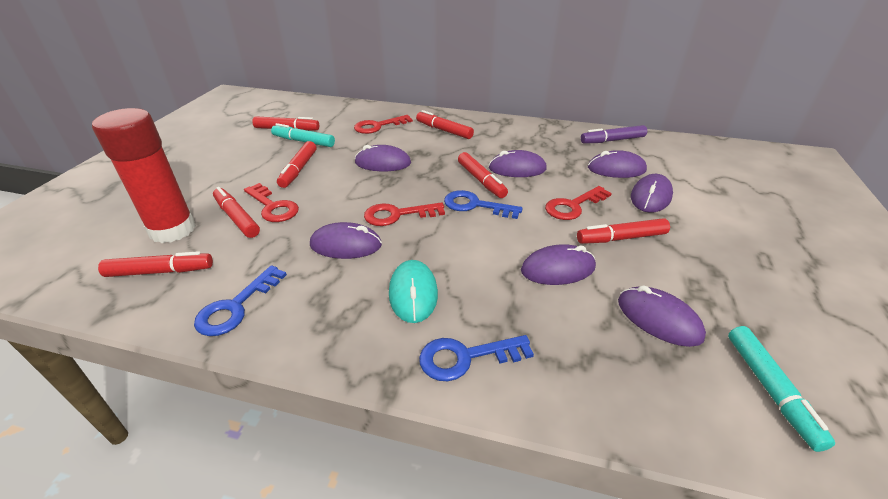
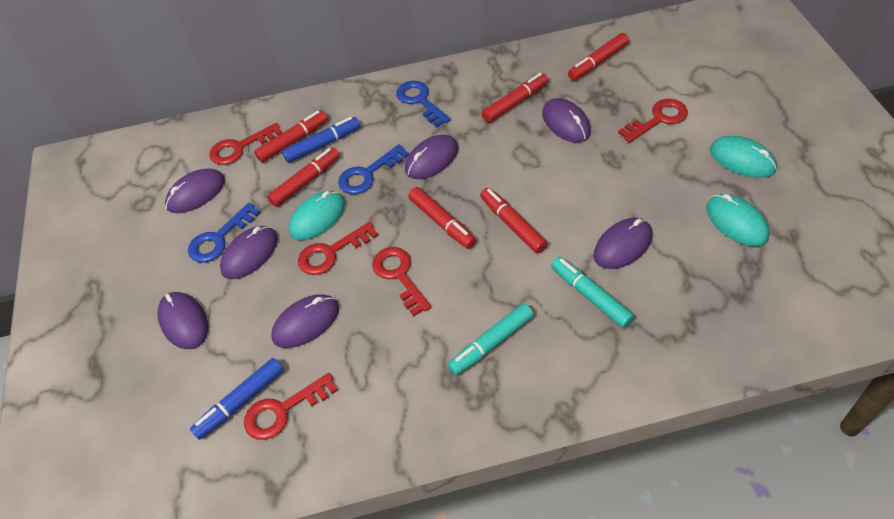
blue marker: 0 -> 2
purple marker: 1 -> 0
red glue stick: 1 -> 0
red key: 4 -> 5
red marker: 7 -> 6
turquoise mouse: 1 -> 3

